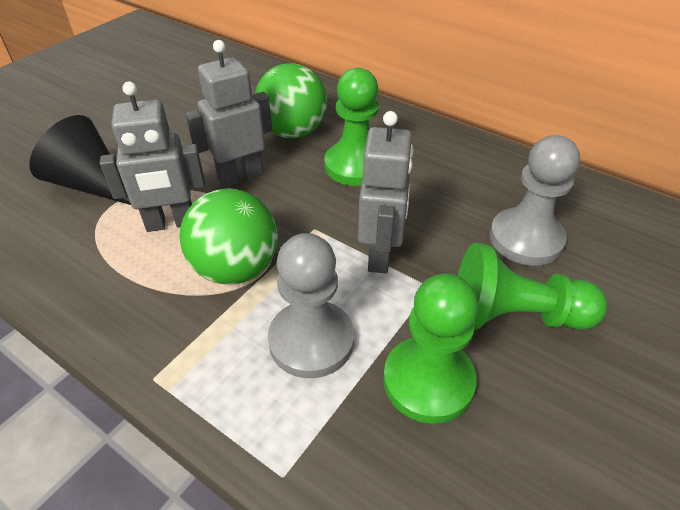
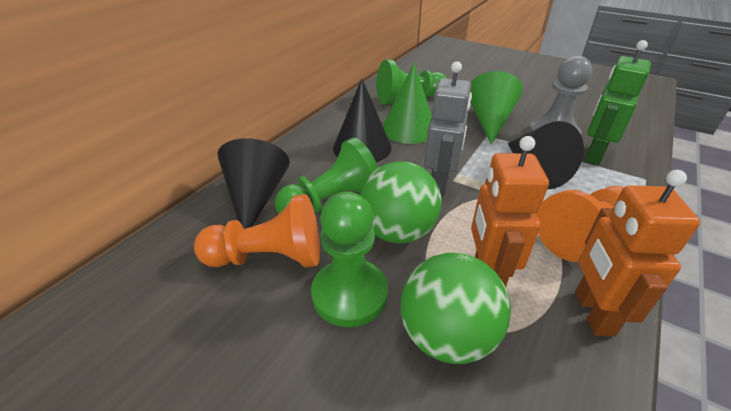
black cone: 1 -> 3
green cone: 0 -> 2
green robot: 0 -> 1
grey pawn: 2 -> 1
grey robot: 3 -> 1
orange pawn: 0 -> 2
orange robot: 0 -> 2

